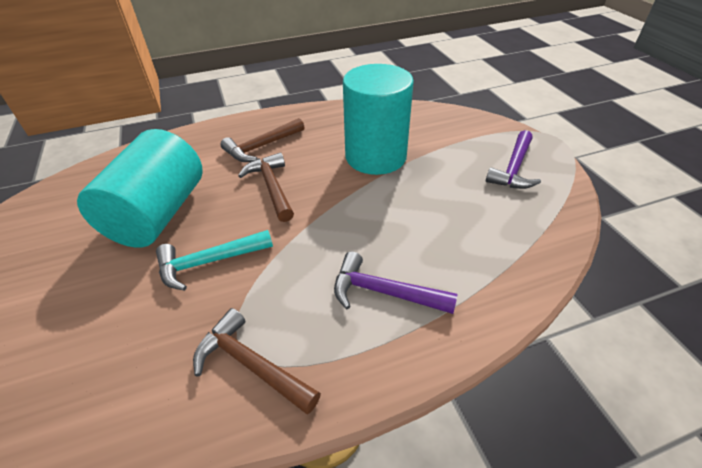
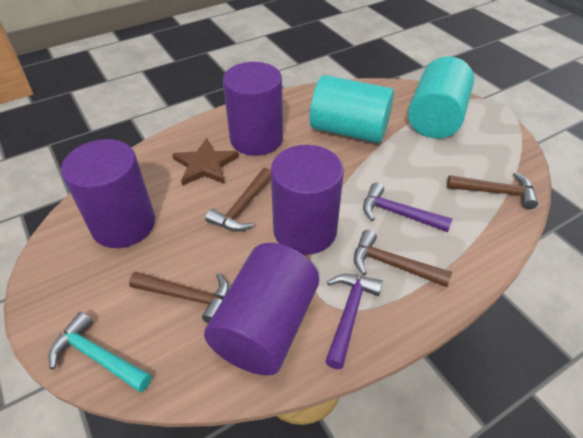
brown hammer: 3 -> 4
brown star: 0 -> 1
purple cylinder: 0 -> 4

